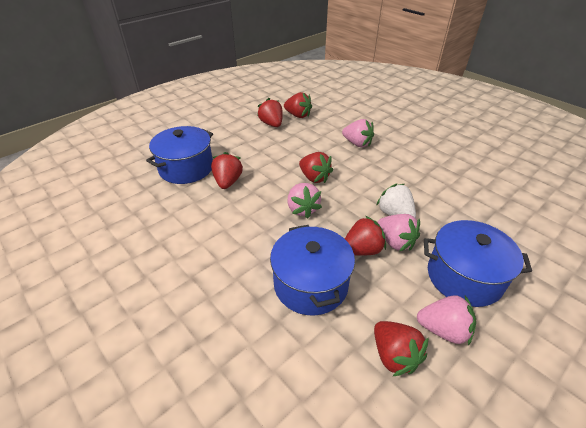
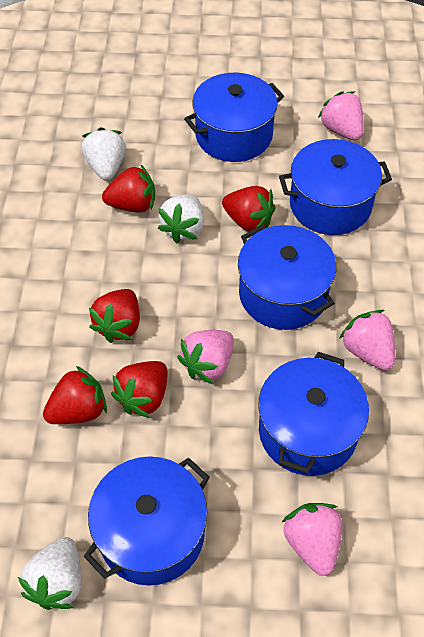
blue pot: 3 -> 5
red strawberry: 6 -> 5
white strawberry: 1 -> 3

